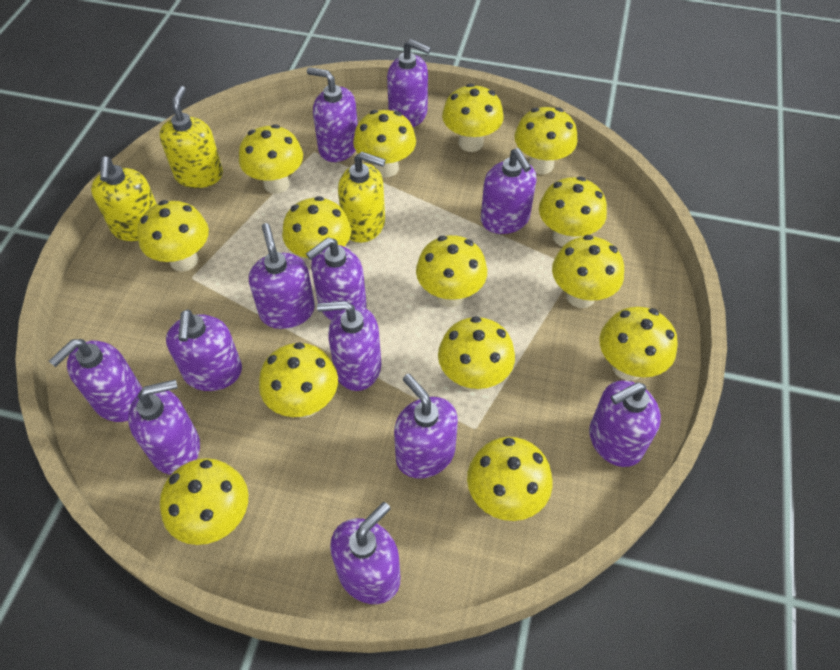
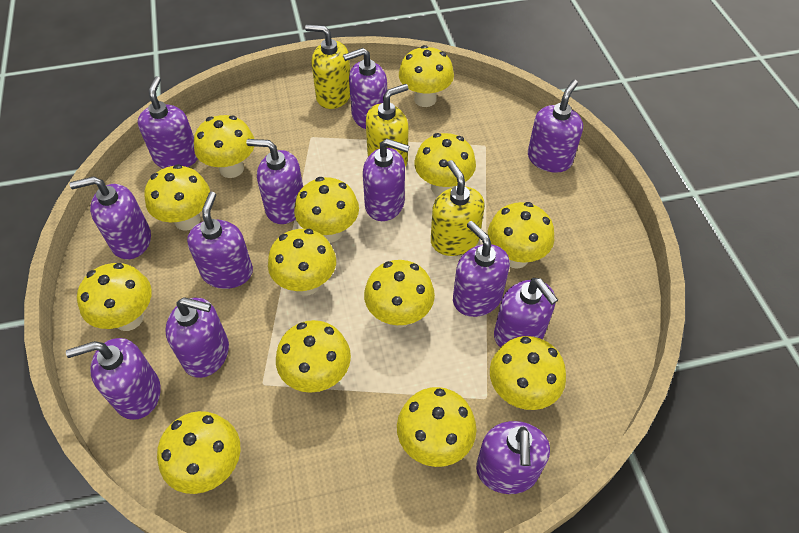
yellow mushroom: 14 -> 13

